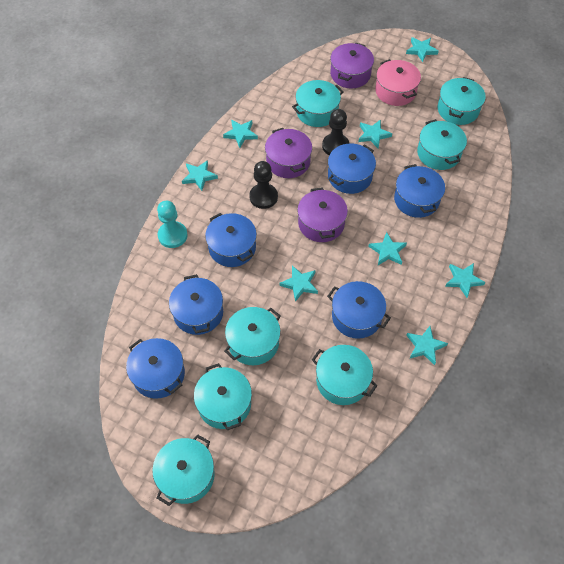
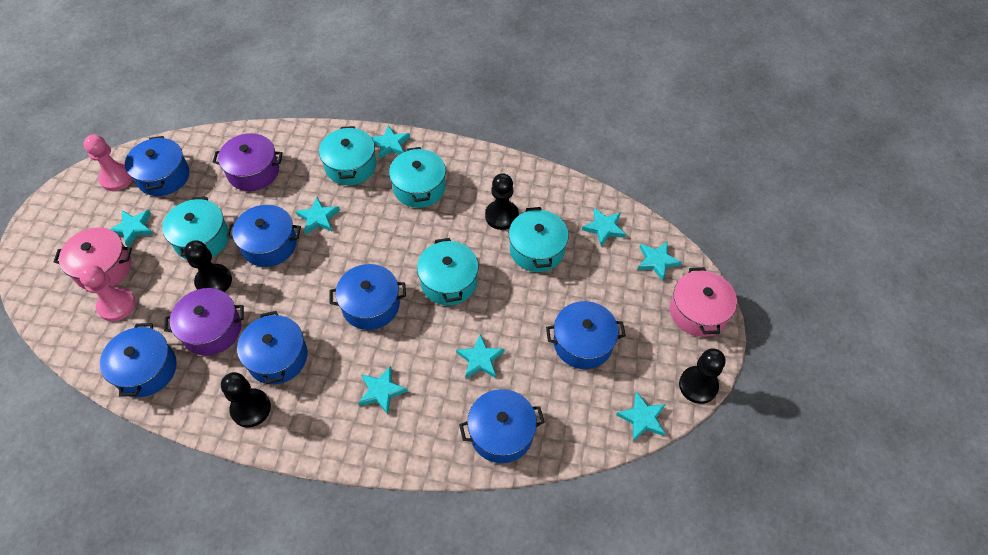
black pawn: 2 -> 4
blue pot: 6 -> 7
pink pawn: 0 -> 2
pink pot: 1 -> 2
purple pot: 3 -> 2
turquoise pawn: 1 -> 0
turquoise pot: 7 -> 5

